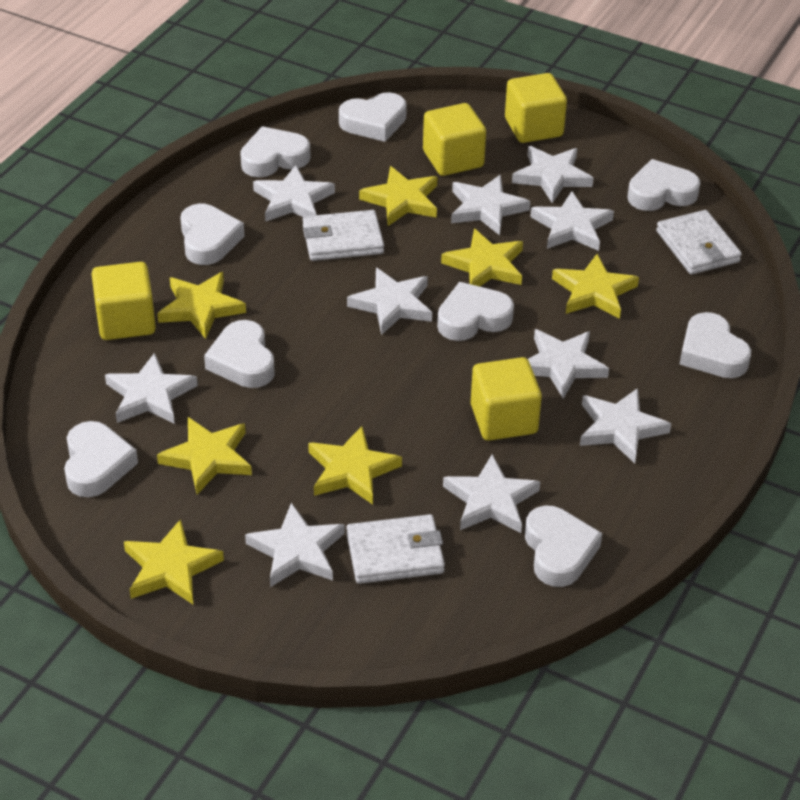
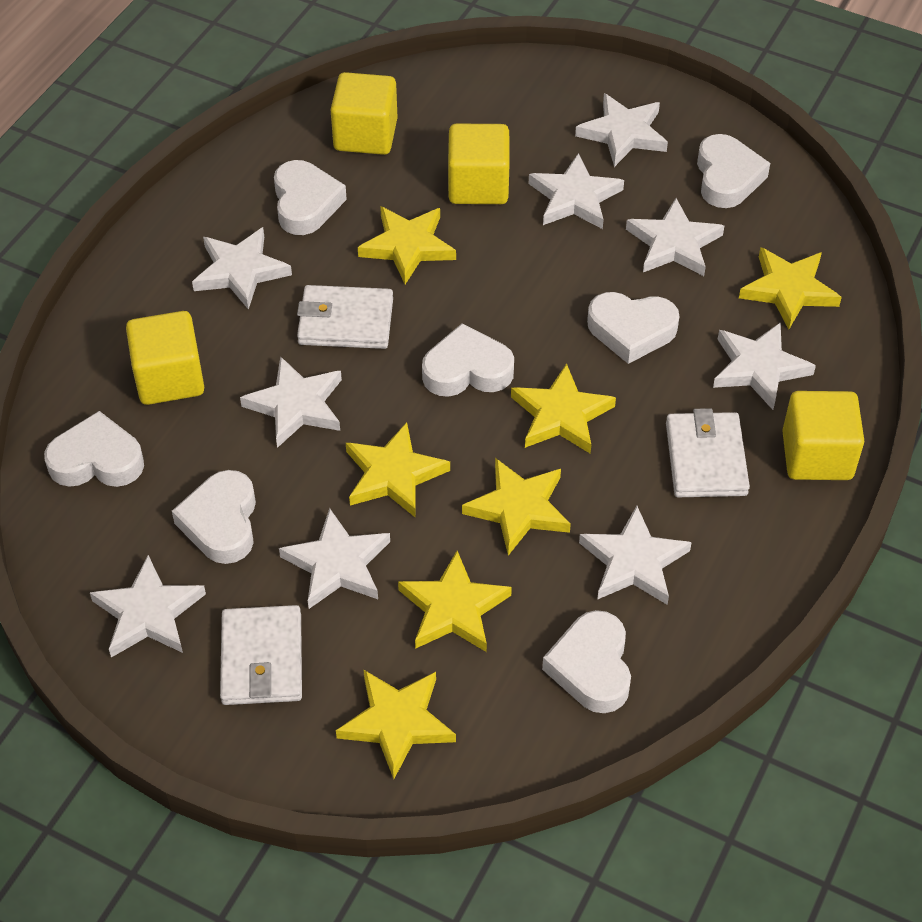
white heart: 9 -> 7
white star: 10 -> 9

